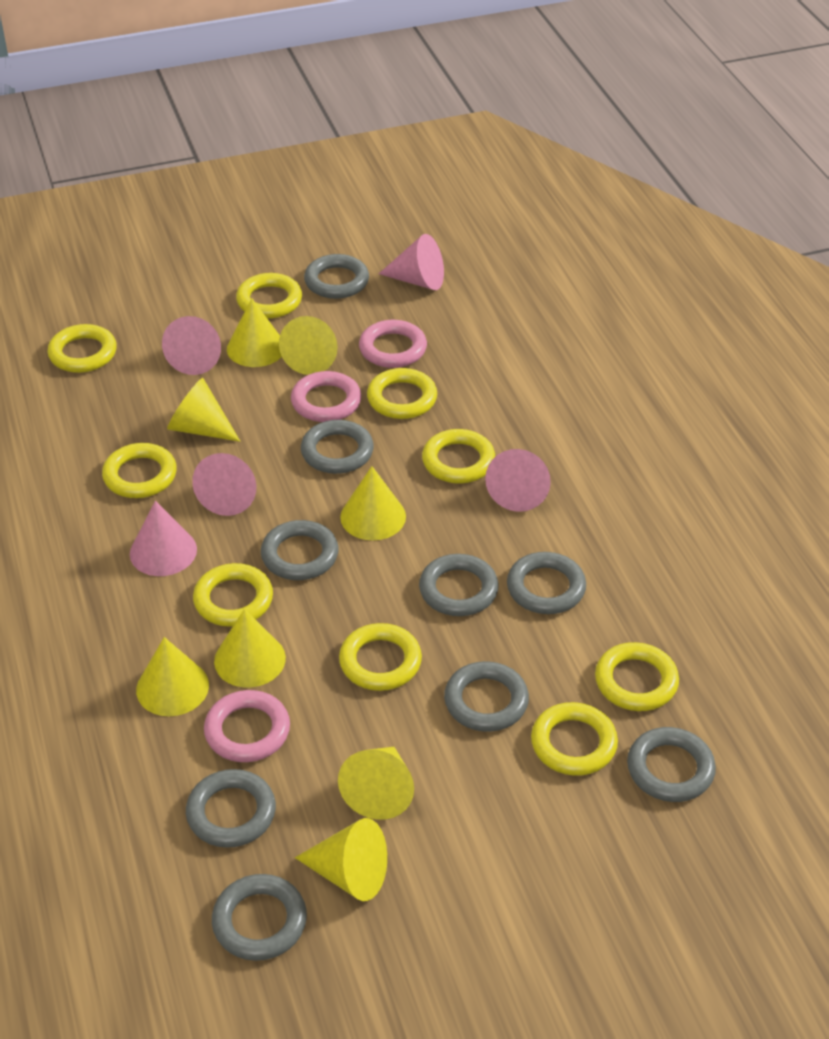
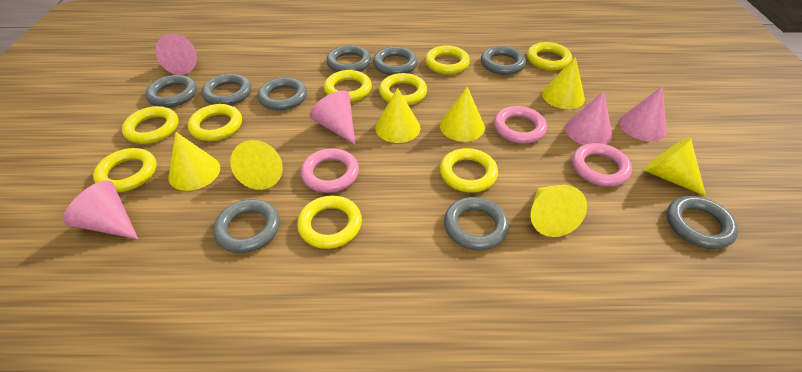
yellow cone: 8 -> 7

